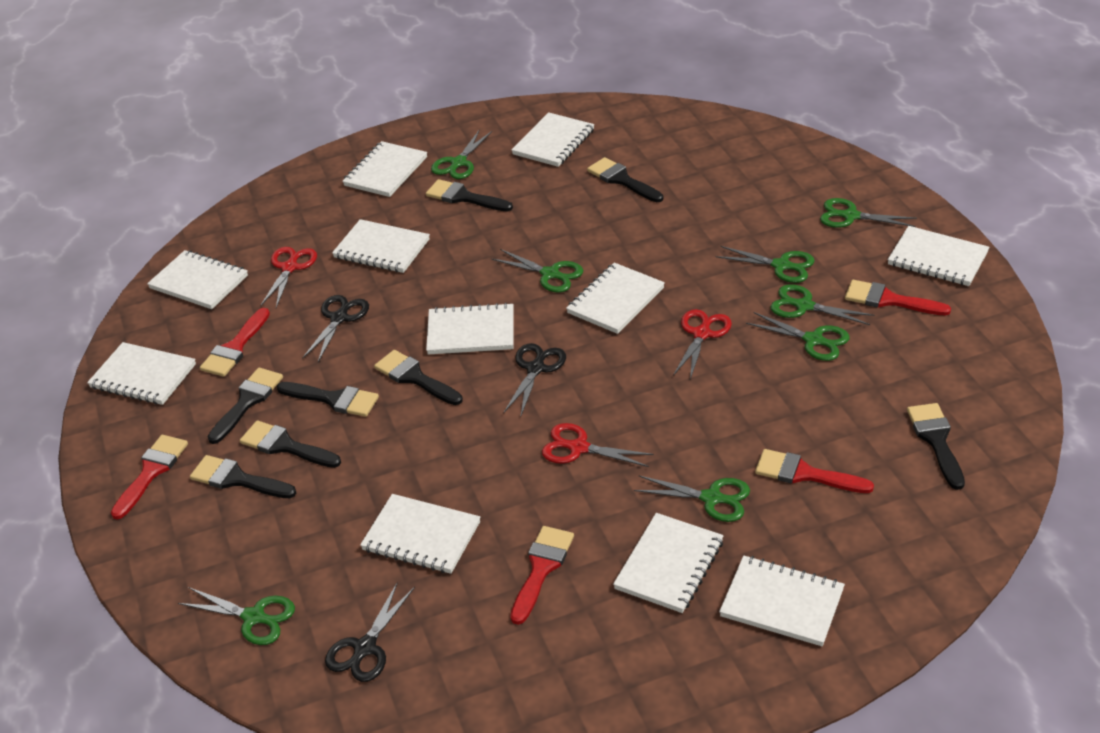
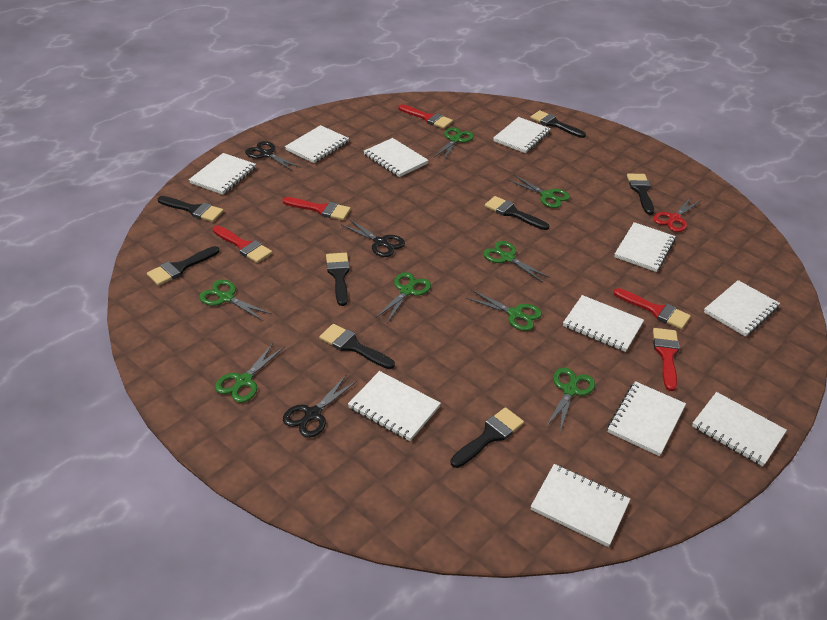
red scissors: 3 -> 1

